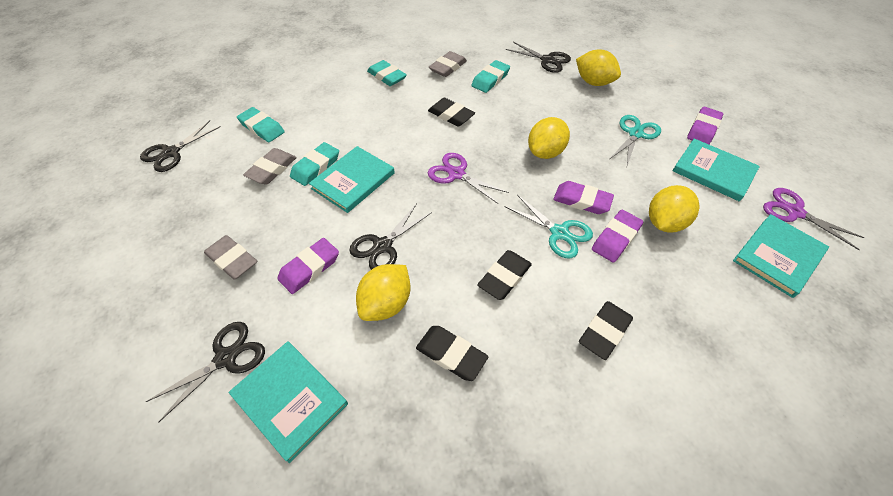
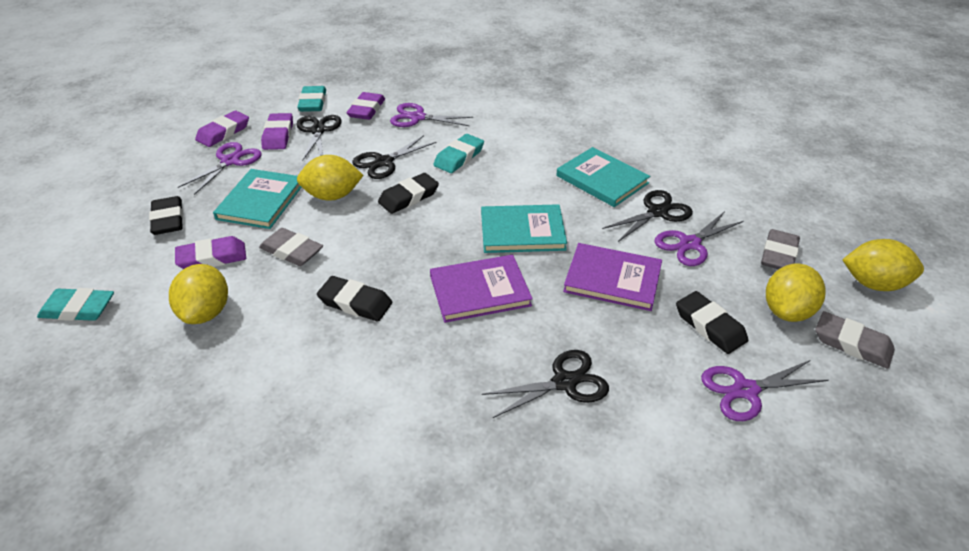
purple book: 0 -> 2
purple scissors: 2 -> 4
turquoise book: 4 -> 3
turquoise eraser: 4 -> 3
turquoise scissors: 2 -> 0

